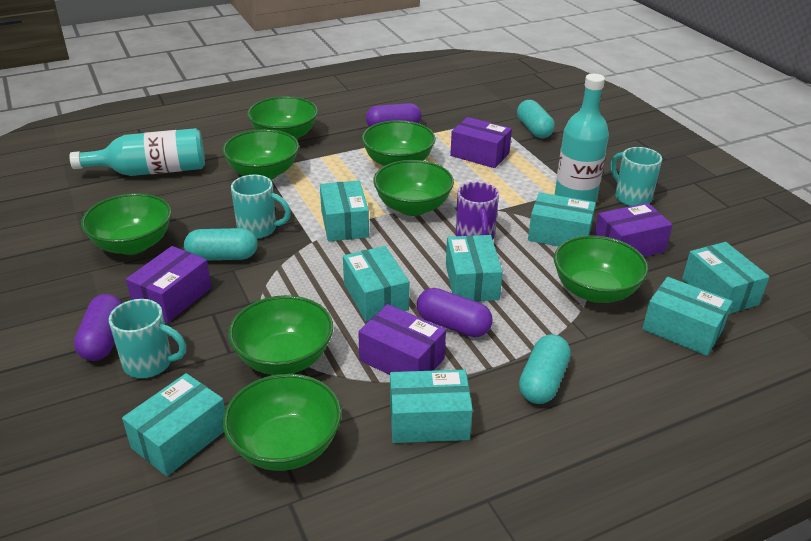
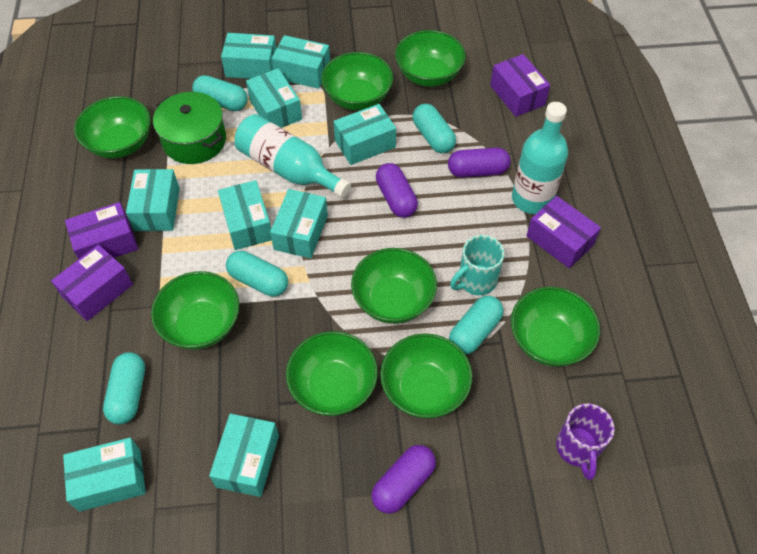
green pot: 0 -> 1
turquoise box: 8 -> 9
turquoise capsule: 3 -> 5
turquoise mug: 3 -> 1

